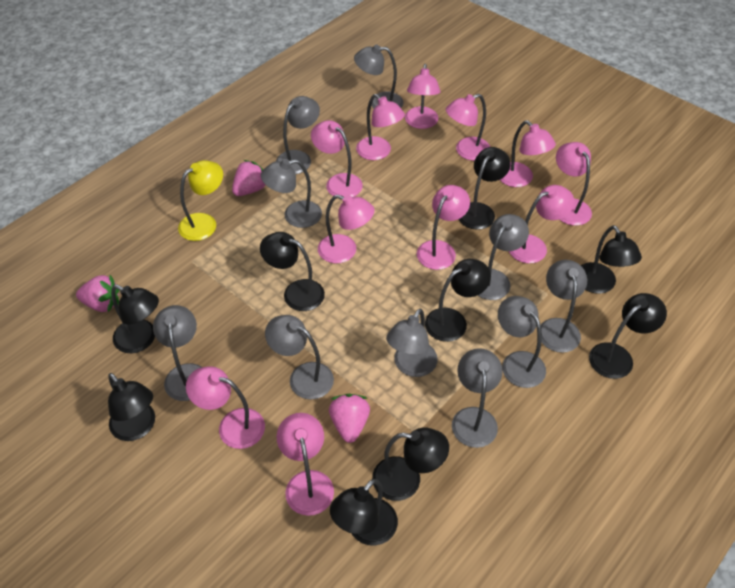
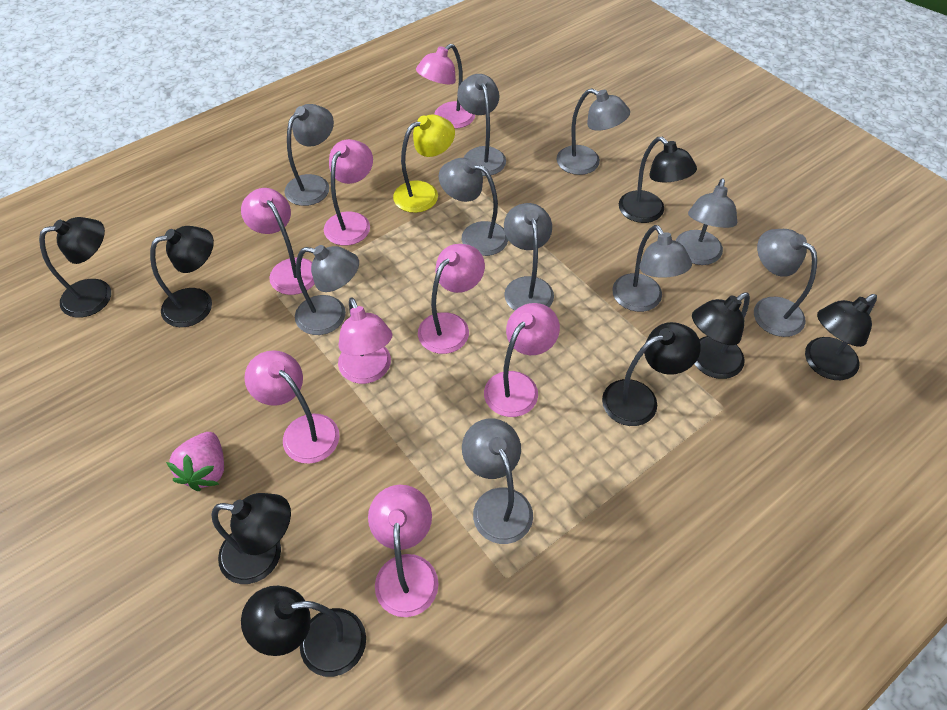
black lamp: 9 -> 8
pink lamp: 11 -> 8
pink strawberry: 3 -> 1

